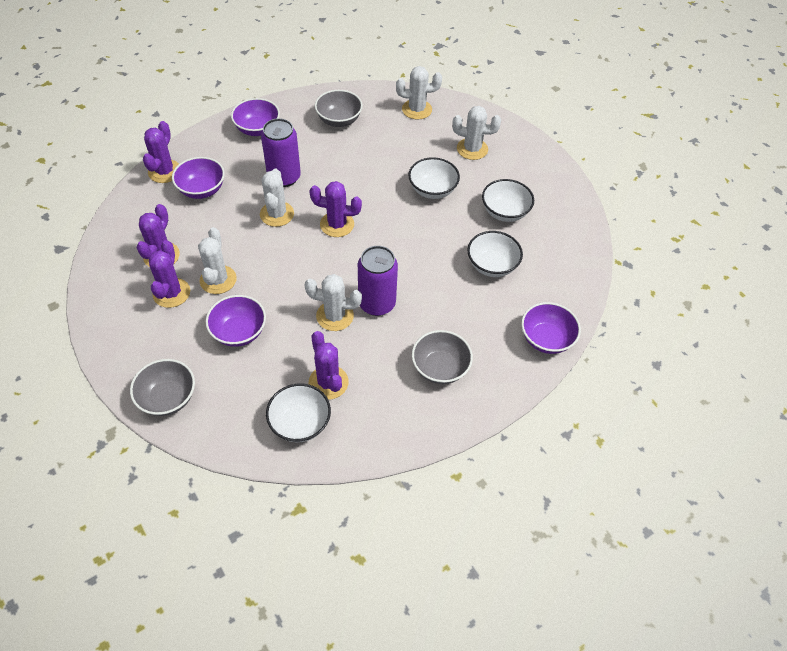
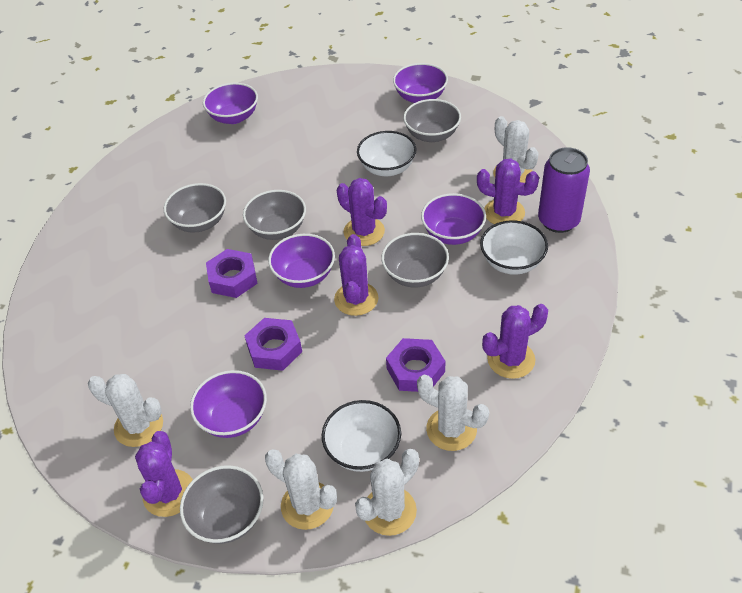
grey bowl: 3 -> 5
purple bowl: 4 -> 5
purple can: 2 -> 1
purple nut: 0 -> 3
white bowl: 4 -> 3

